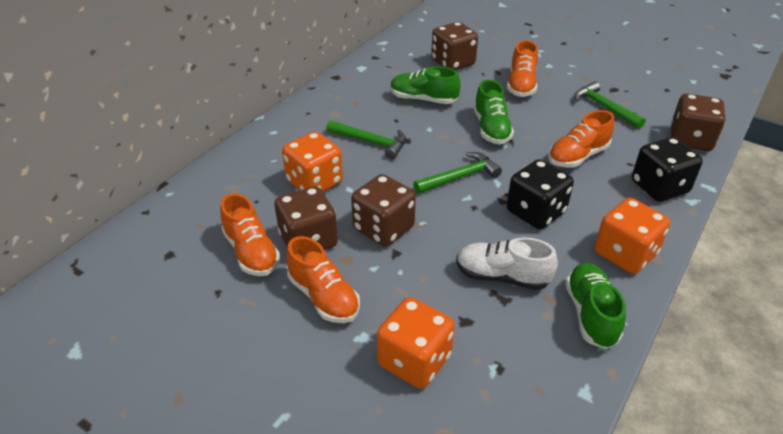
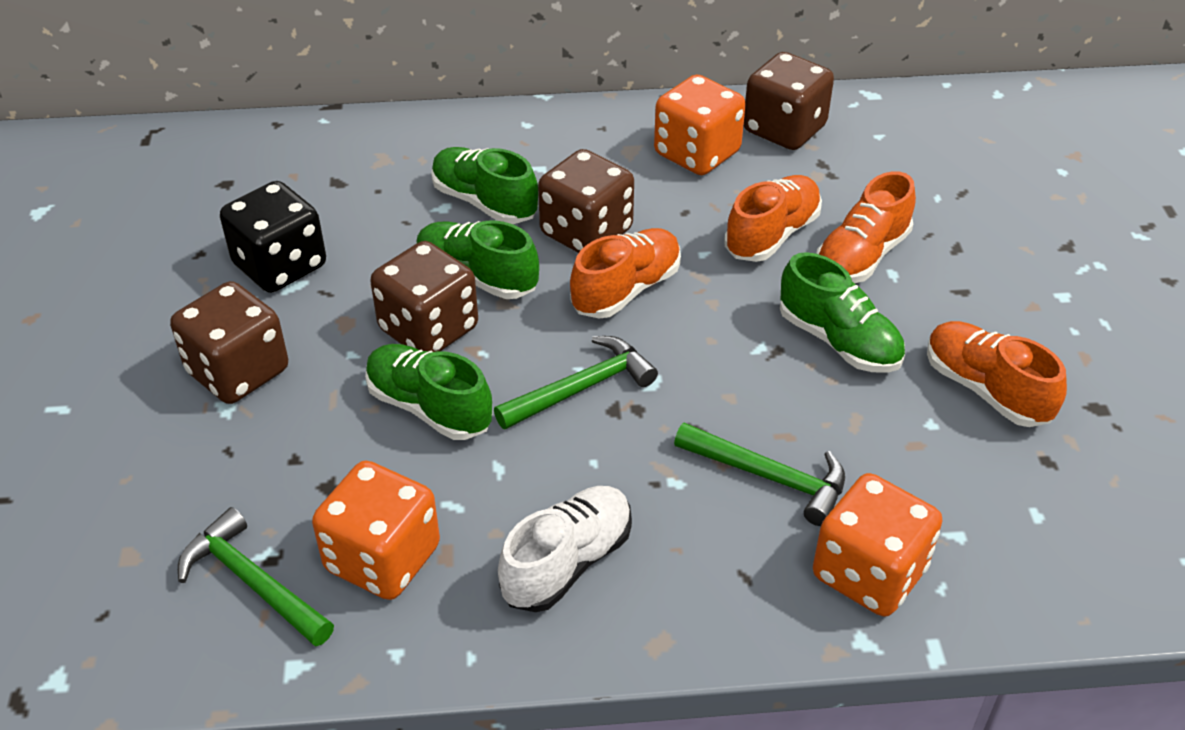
black dice: 2 -> 1
green shoe: 3 -> 4

